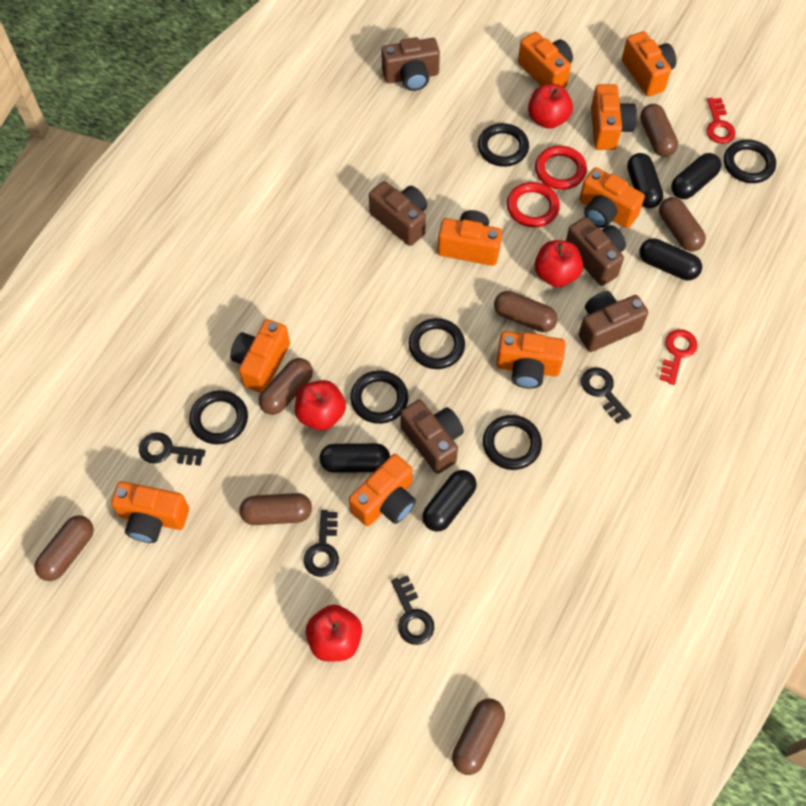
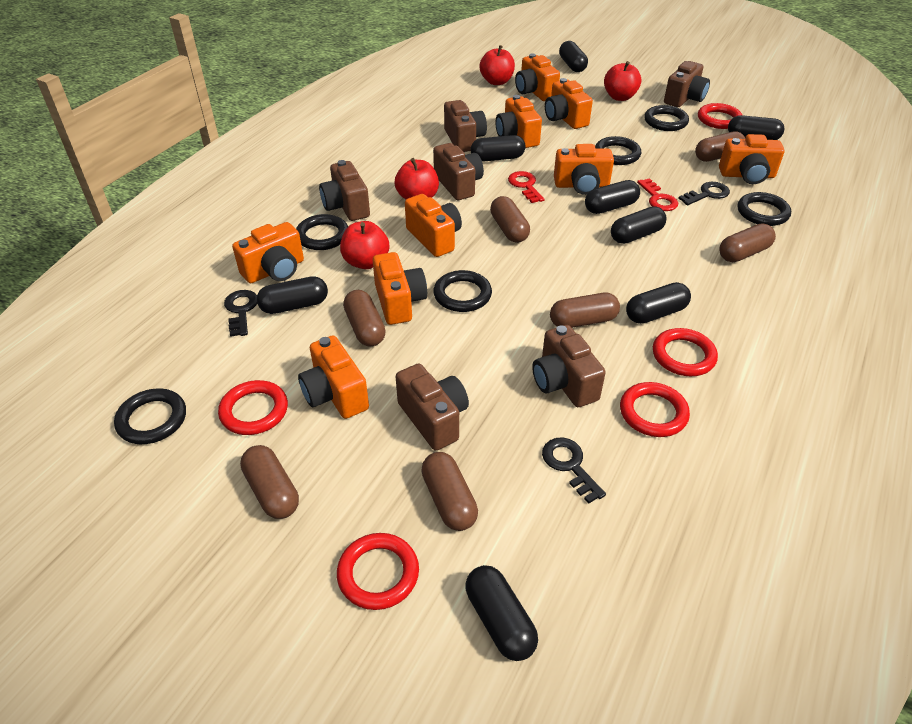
black capsule: 5 -> 8
black key: 4 -> 3
brown camera: 5 -> 6
red ring: 2 -> 5

